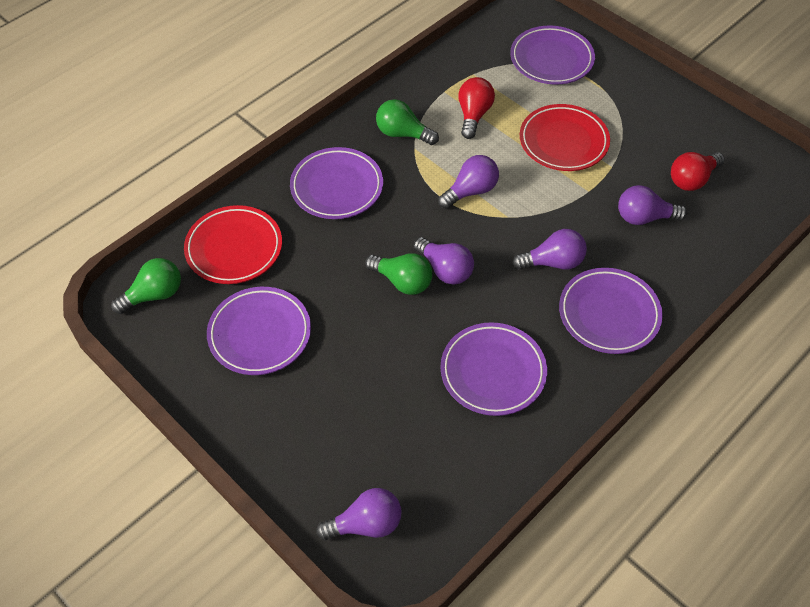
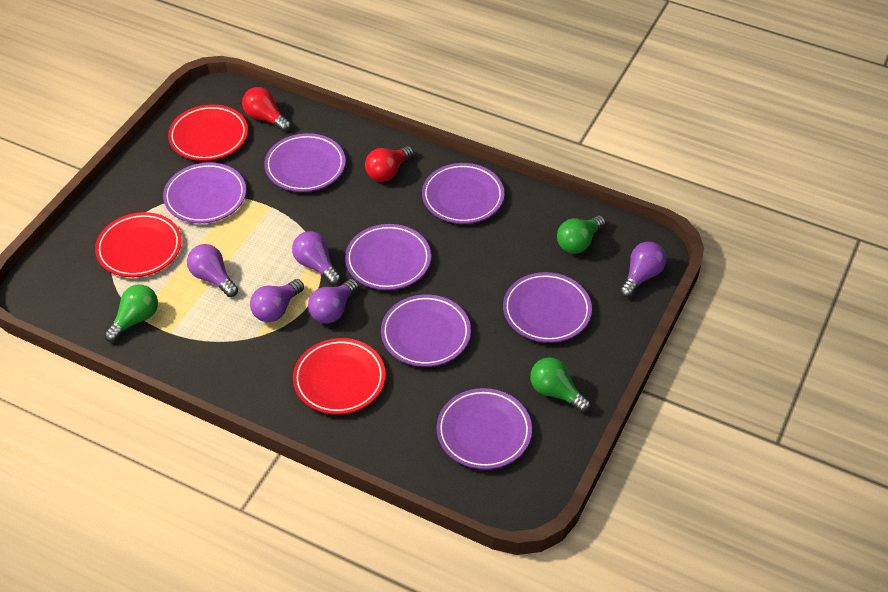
purple plate: 5 -> 7
red plate: 2 -> 3

